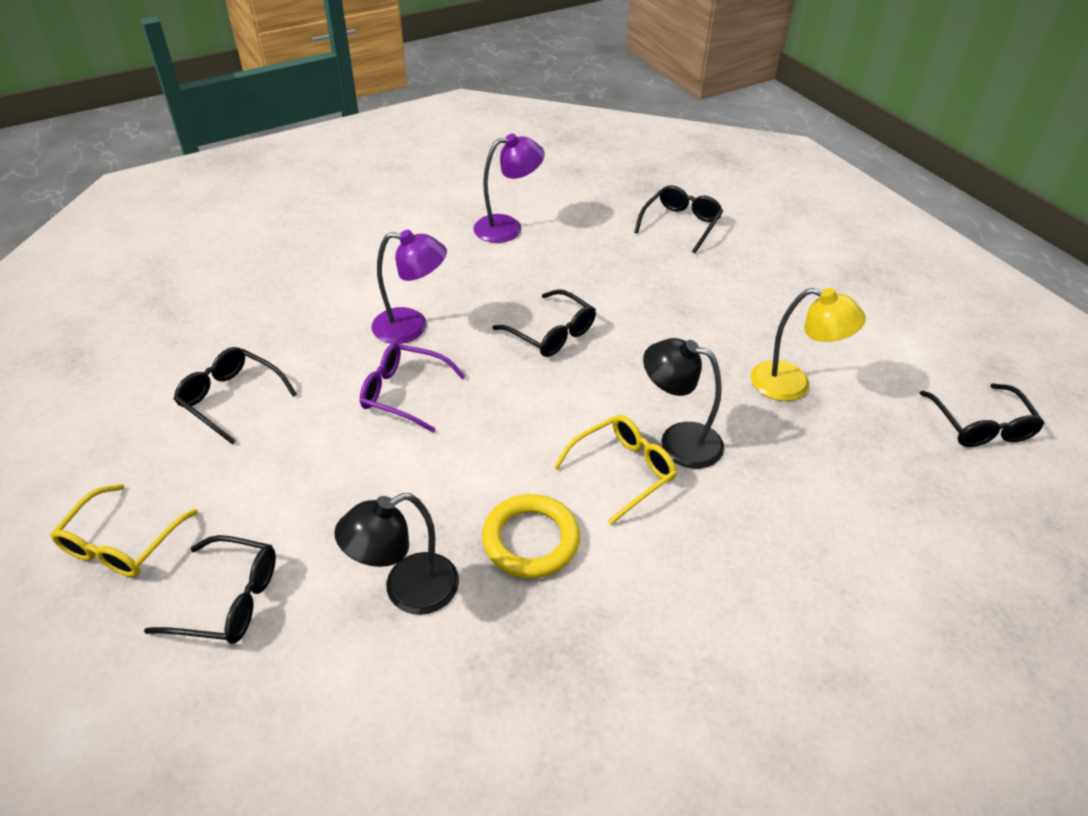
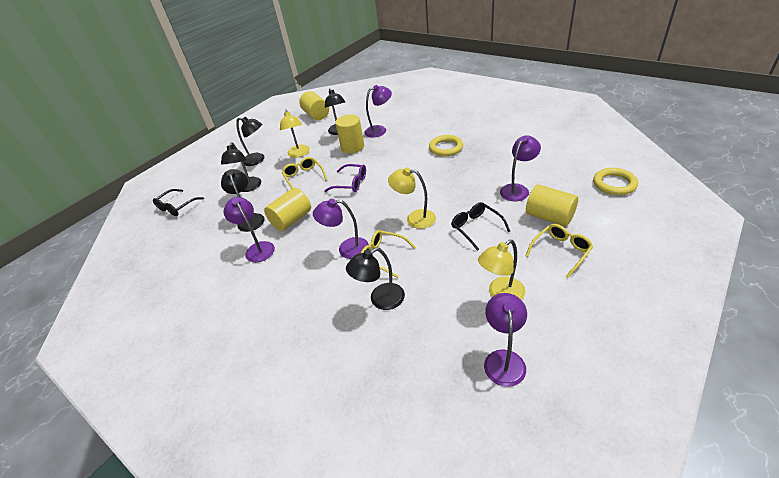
black glasses: 5 -> 2
black lamp: 2 -> 5
purple lamp: 2 -> 5
yellow cylinder: 0 -> 4
yellow glasses: 2 -> 3
yellow lamp: 1 -> 3
yellow ring: 1 -> 2

